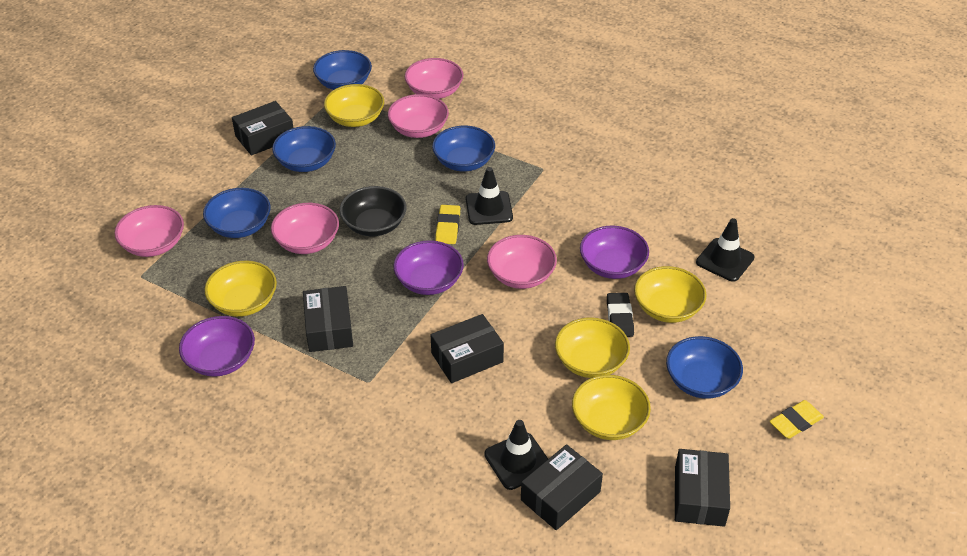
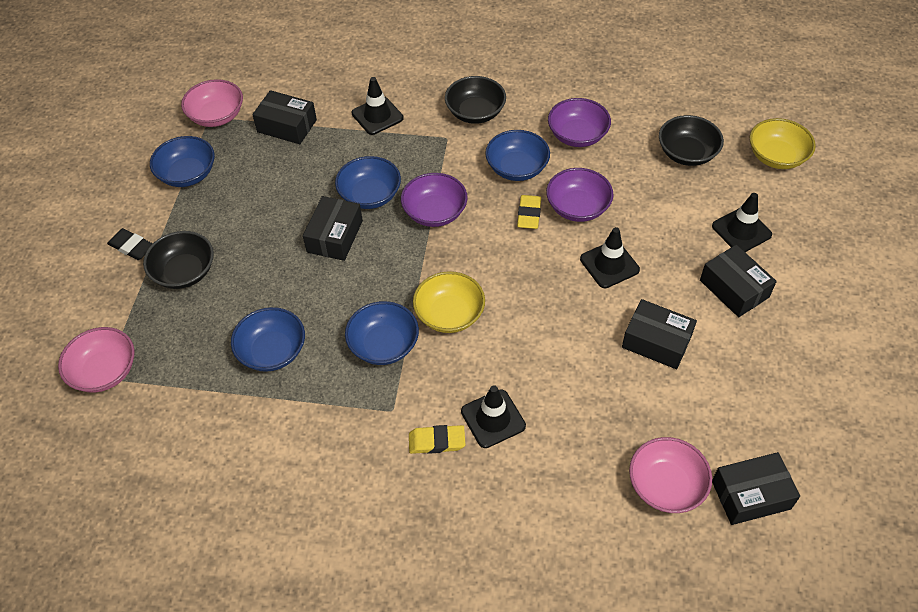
black bowl: 1 -> 3
black traffic cone: 3 -> 4
pink bowl: 5 -> 3
yellow bowl: 5 -> 2

